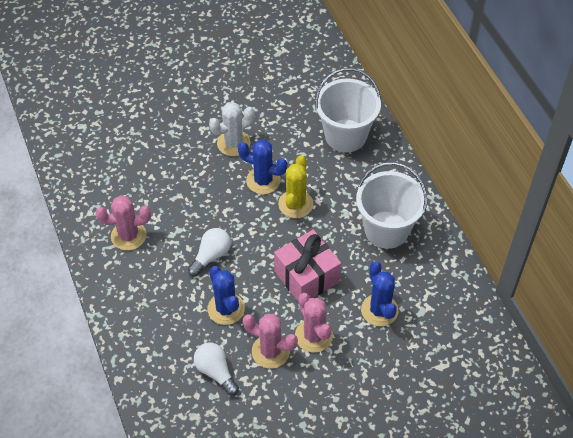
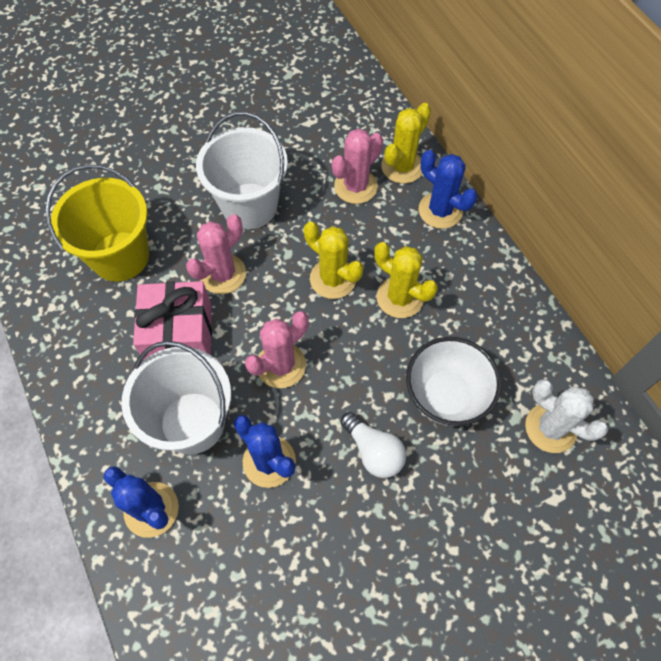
white bowl: 0 -> 1
white light bulb: 2 -> 1
yellow bucket: 0 -> 1
yellow cactus: 1 -> 3

